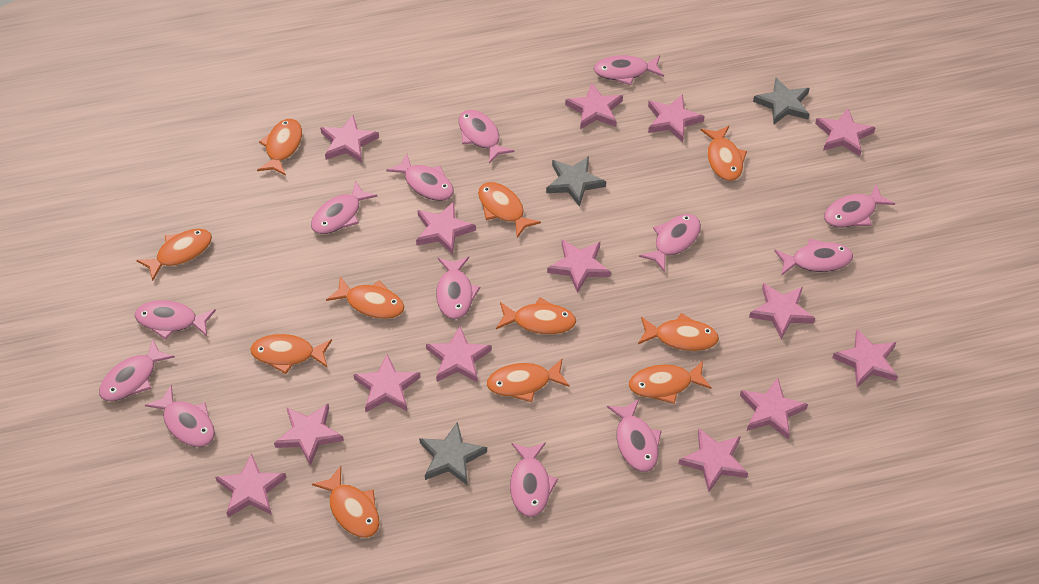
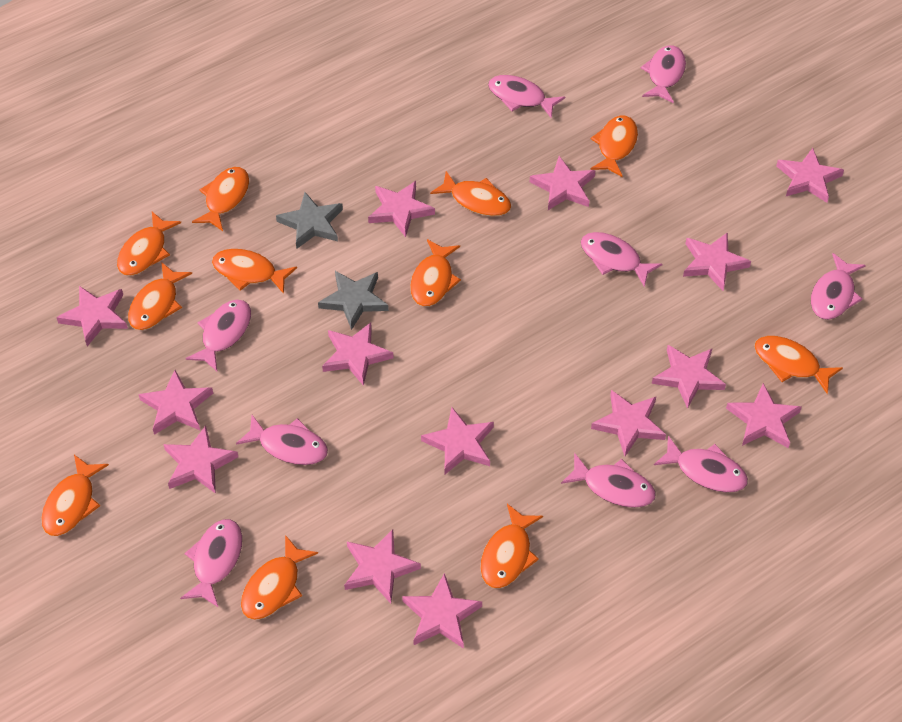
grey star: 3 -> 2
pink fish: 13 -> 9

